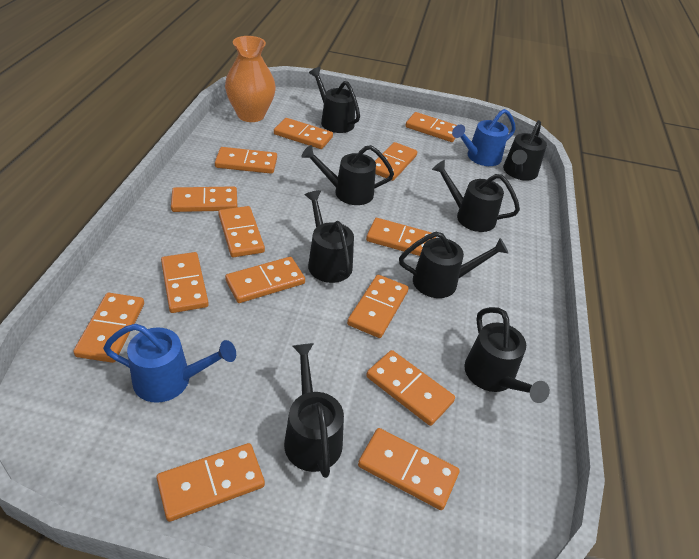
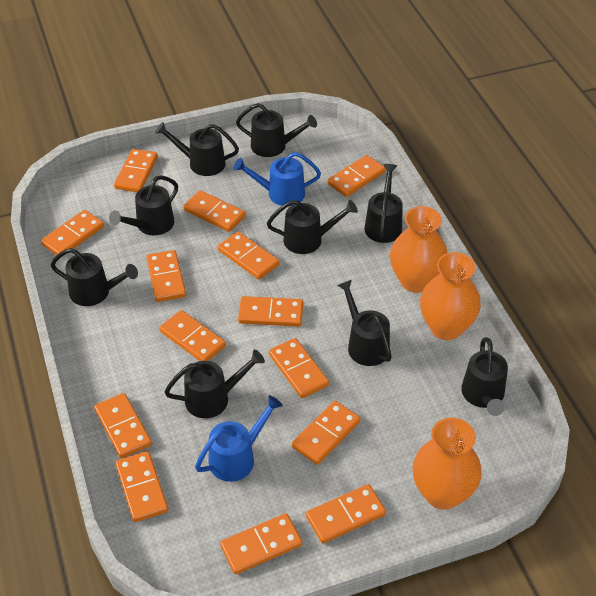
black watering can: 8 -> 9
orange vase: 1 -> 3

